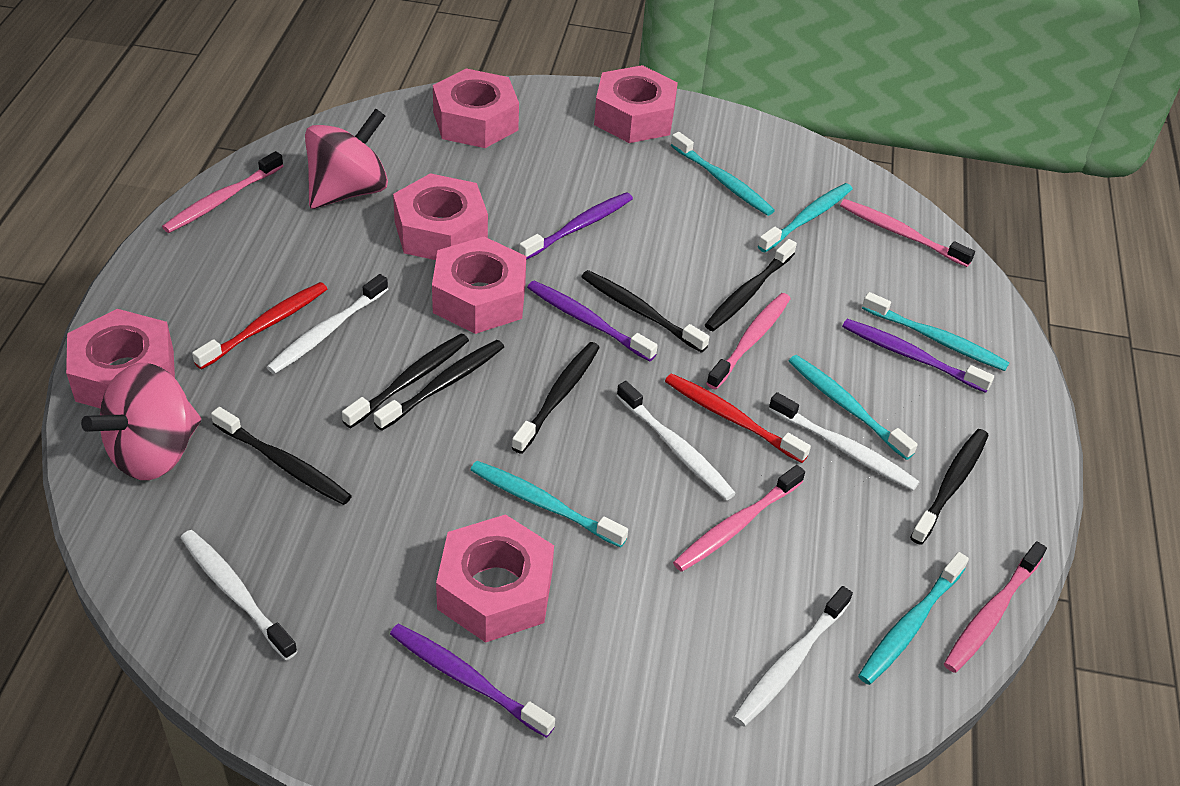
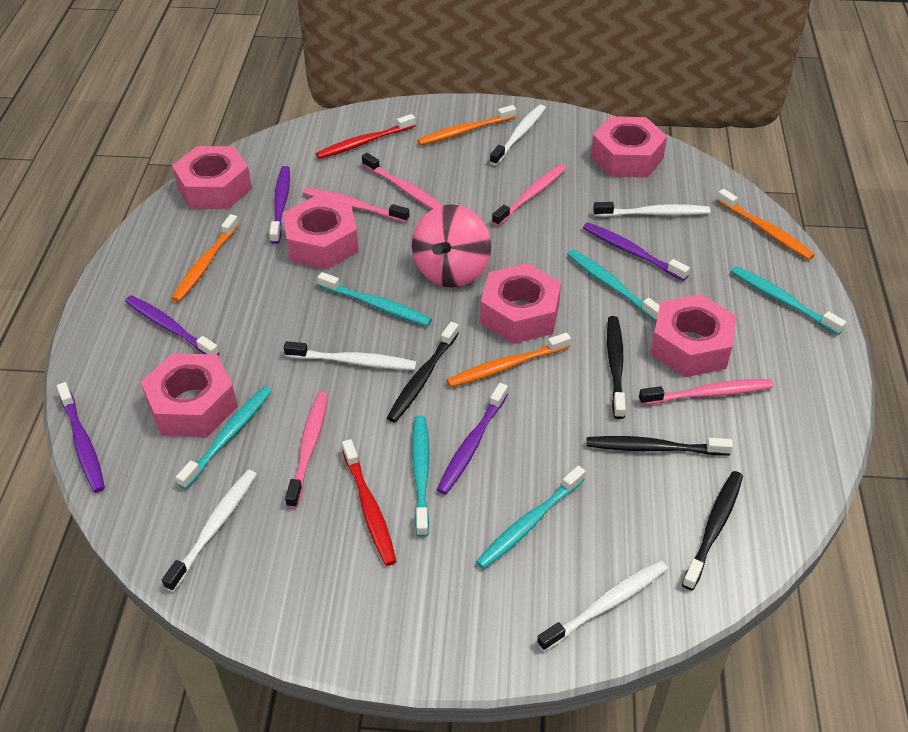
black toothbrush: 7 -> 4
orange toothbrush: 0 -> 4
pink spinning top: 2 -> 1
purple toothbrush: 4 -> 5

